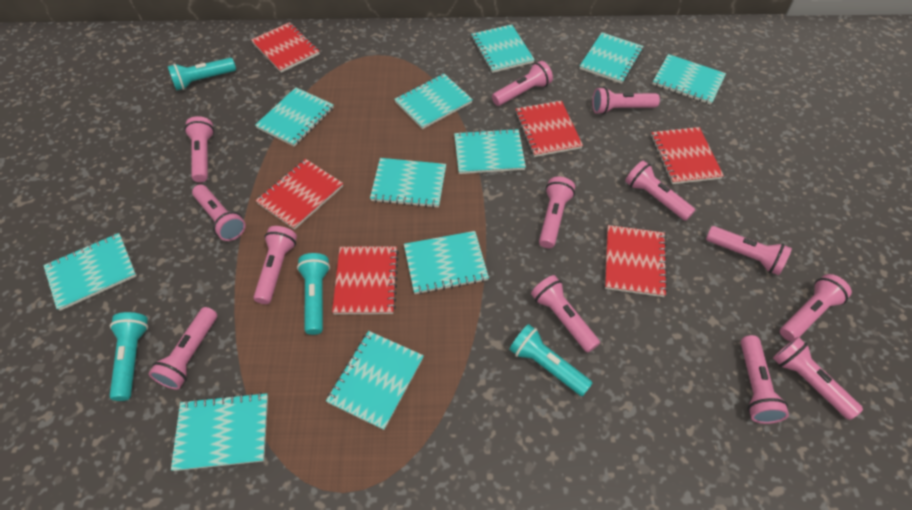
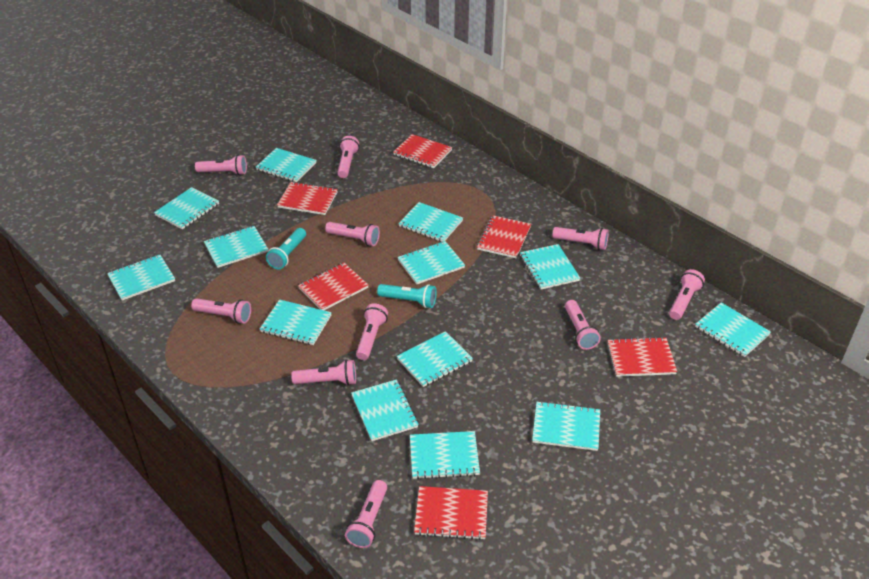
pink flashlight: 13 -> 10
turquoise flashlight: 4 -> 2
turquoise notebook: 11 -> 13

